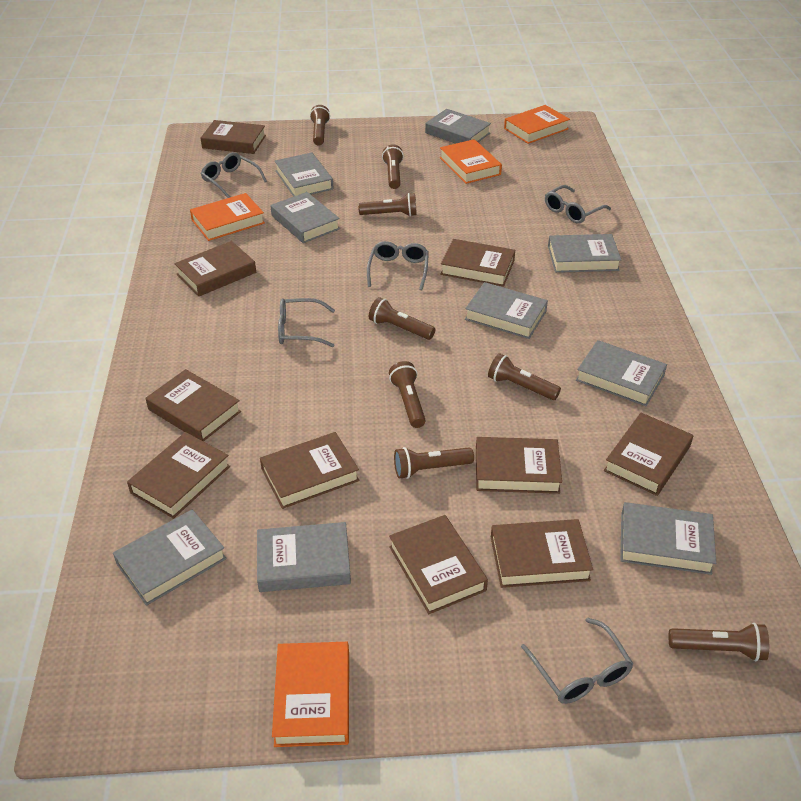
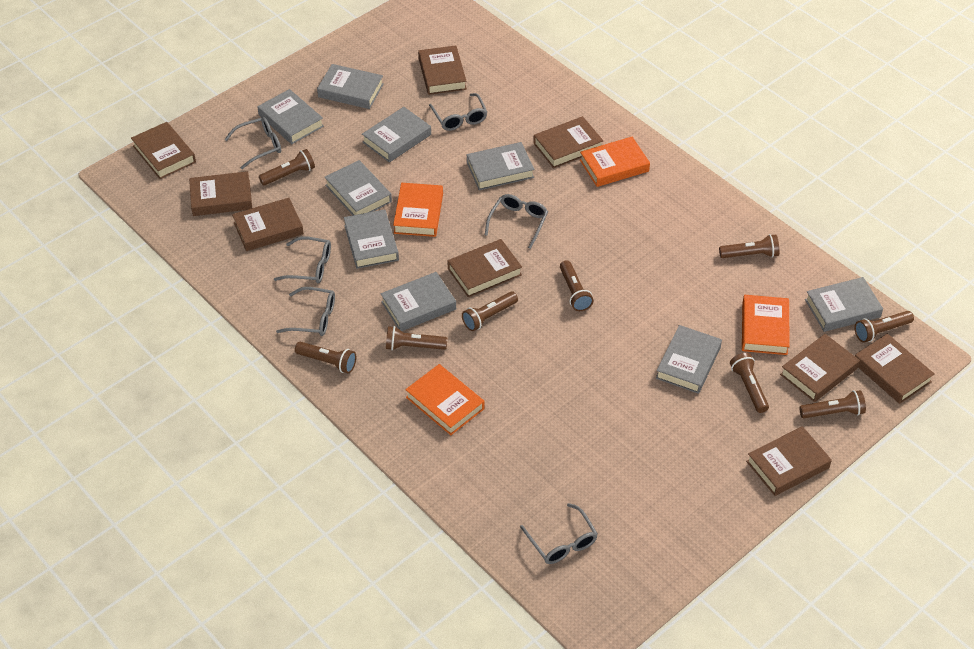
brown book: 10 -> 9
brown flashlight: 8 -> 9
grey glasses: 5 -> 6

